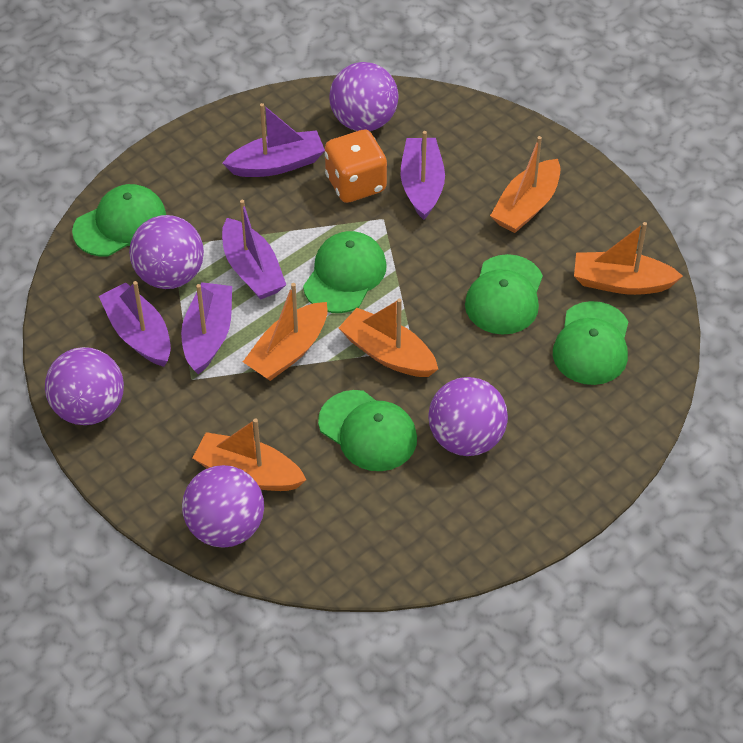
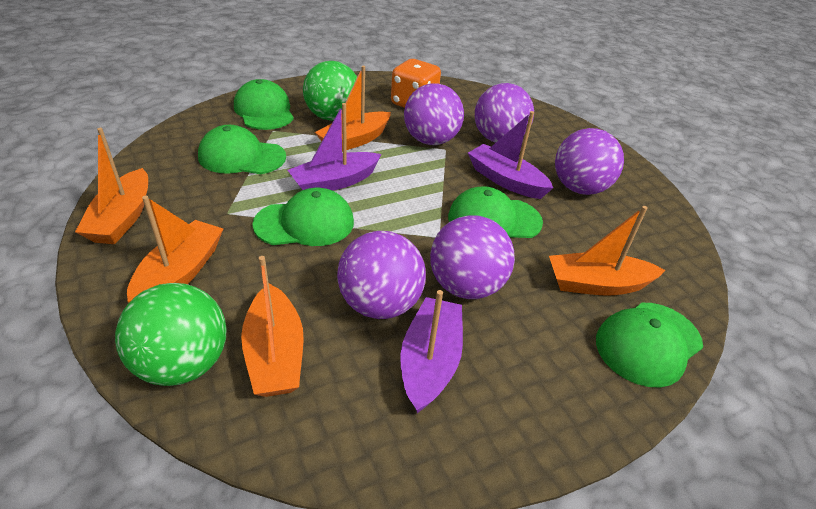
green ball: 0 -> 2
purple boat: 5 -> 3

